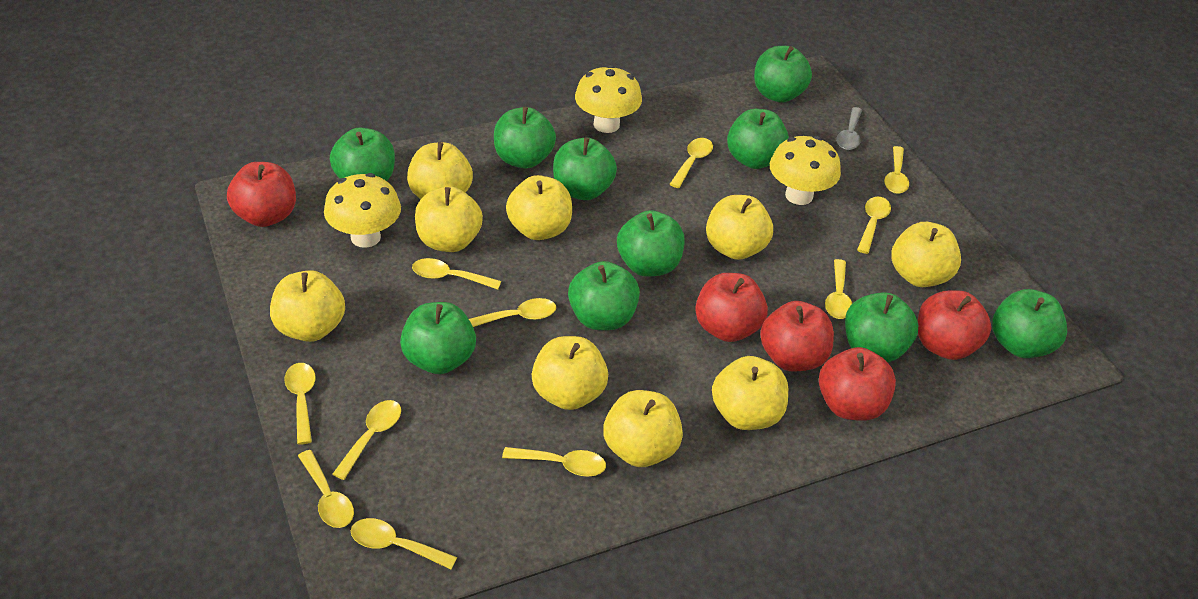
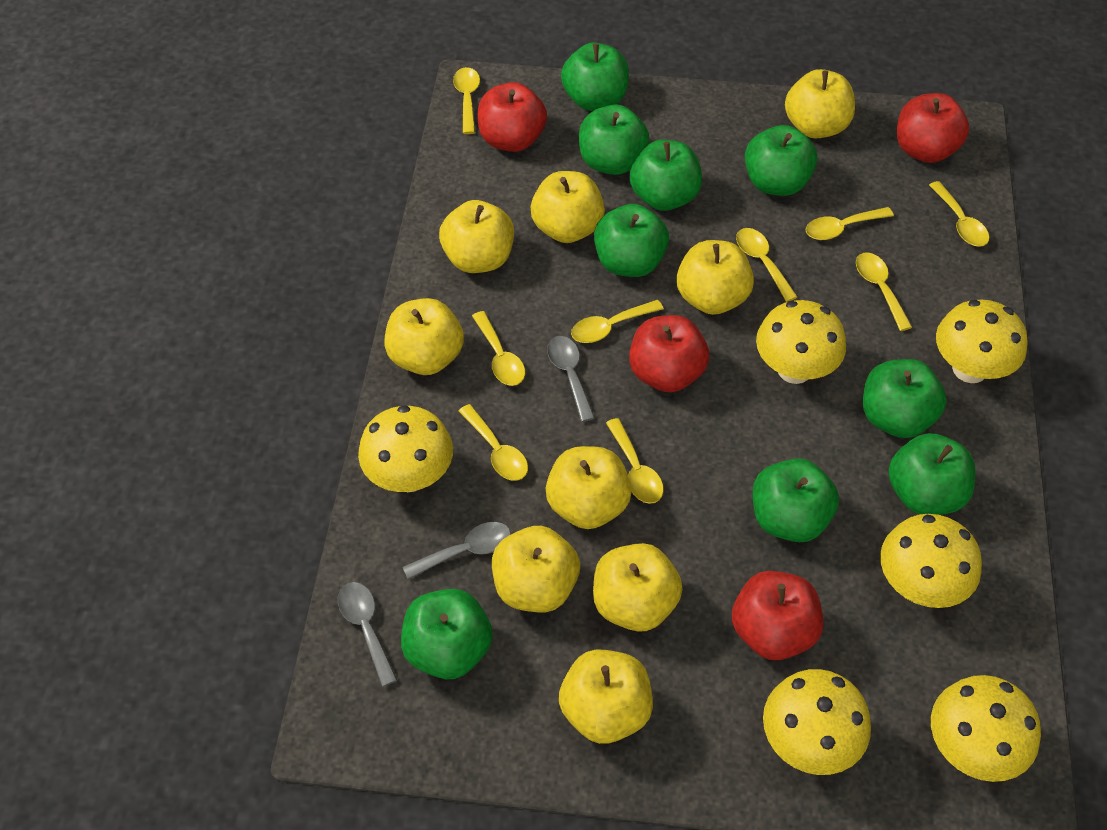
green apple: 10 -> 9
grey spoon: 1 -> 3
red apple: 5 -> 4
yellow mushroom: 3 -> 6
yellow spoon: 11 -> 9

